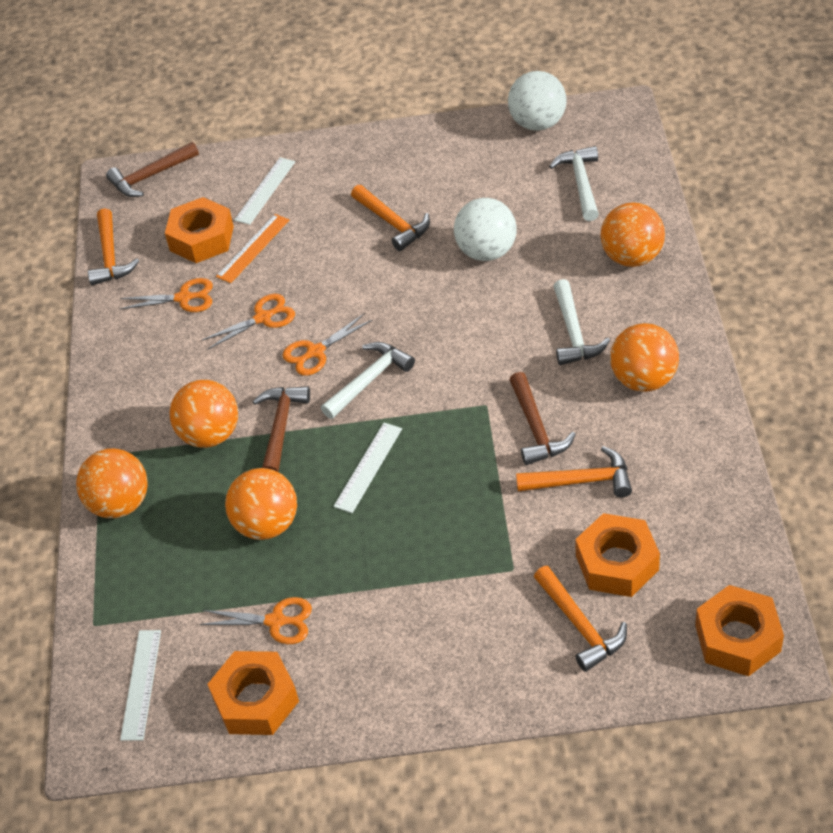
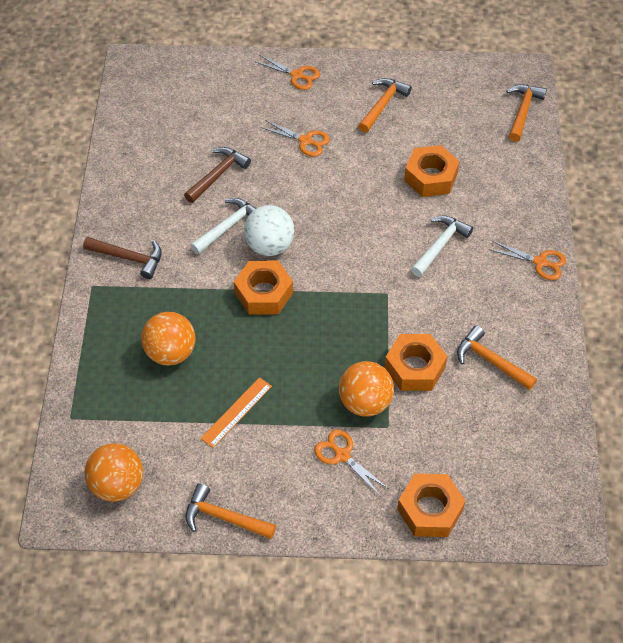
brown hammer: 3 -> 2
orange ball: 5 -> 3
white ball: 2 -> 1
white hammer: 3 -> 2
white ruler: 3 -> 0

